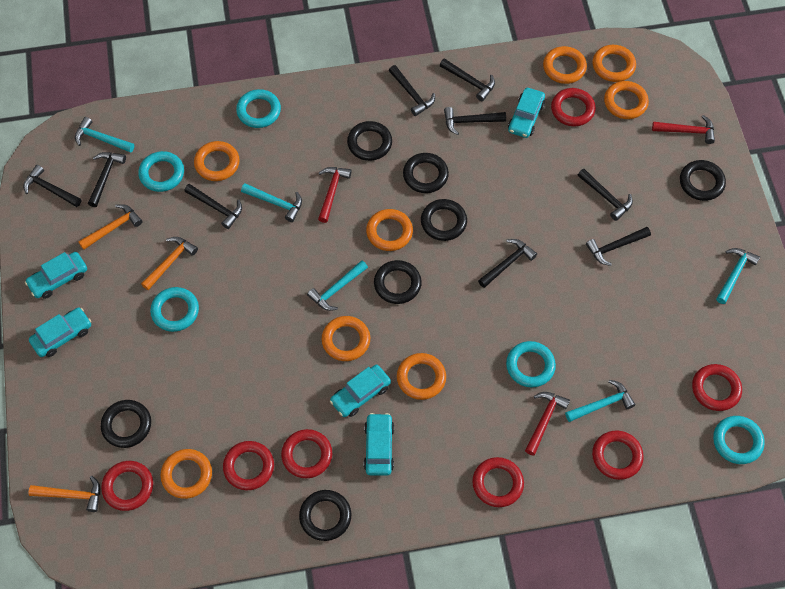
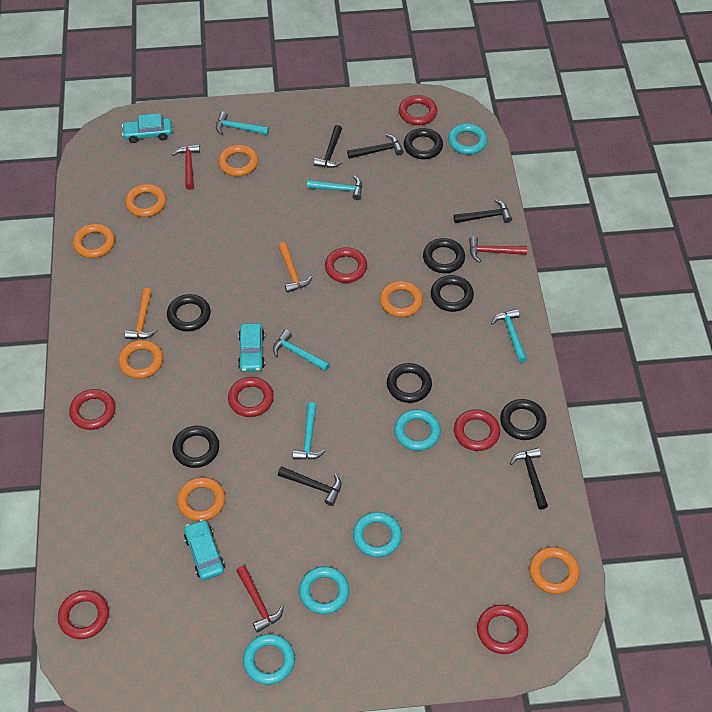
black hammer: 9 -> 5
orange hammer: 3 -> 2
orange ring: 8 -> 7
turquoise car: 5 -> 3

